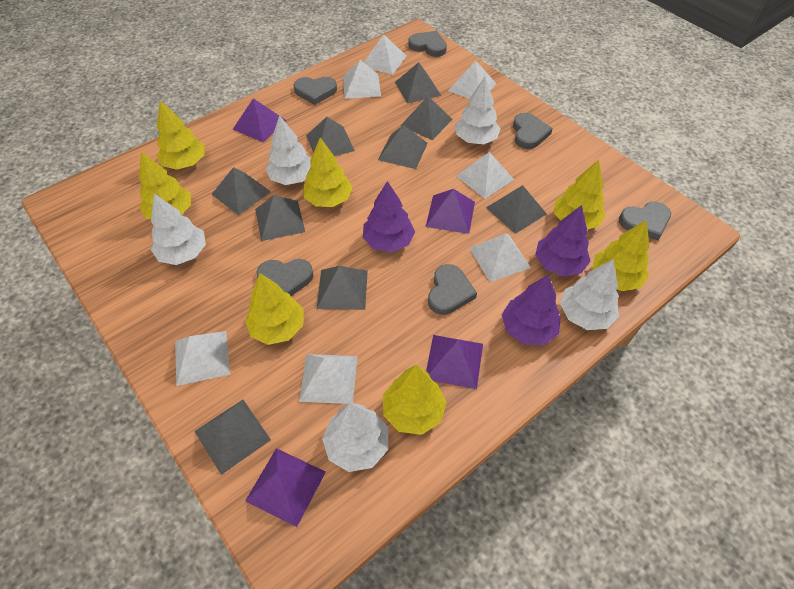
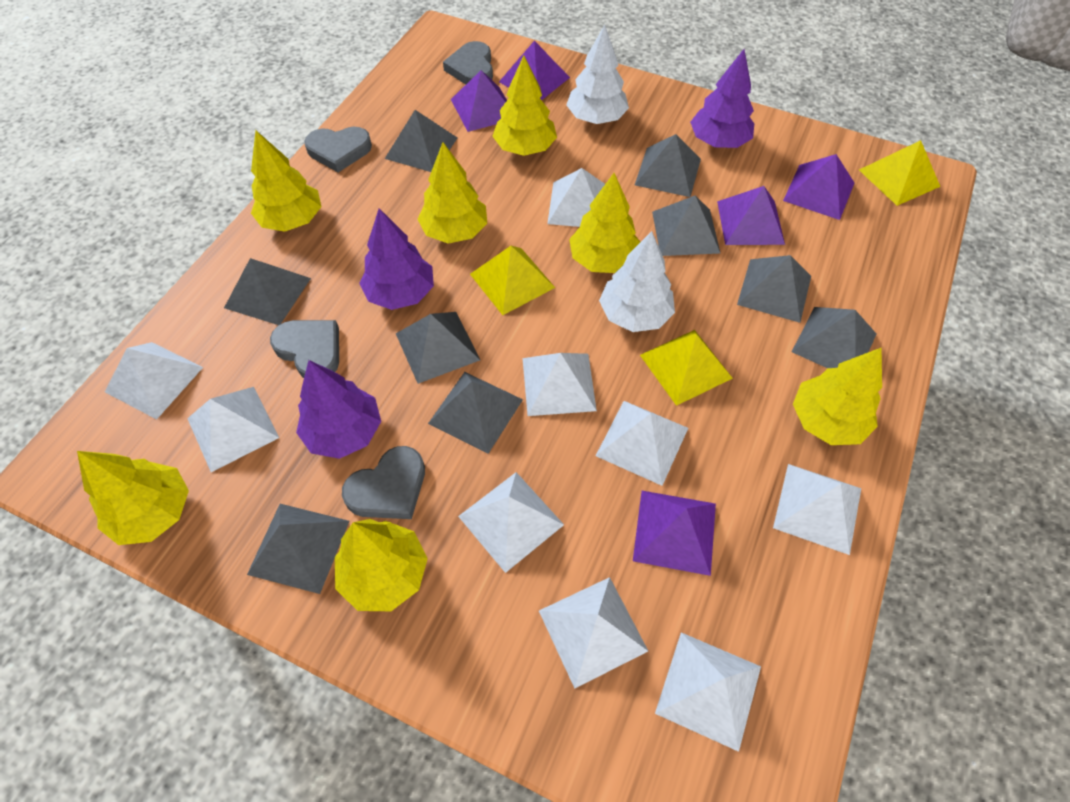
grey heart: 6 -> 4
purple pyramid: 4 -> 5
white pyramid: 7 -> 9
white tree: 5 -> 2
yellow pyramid: 0 -> 3

